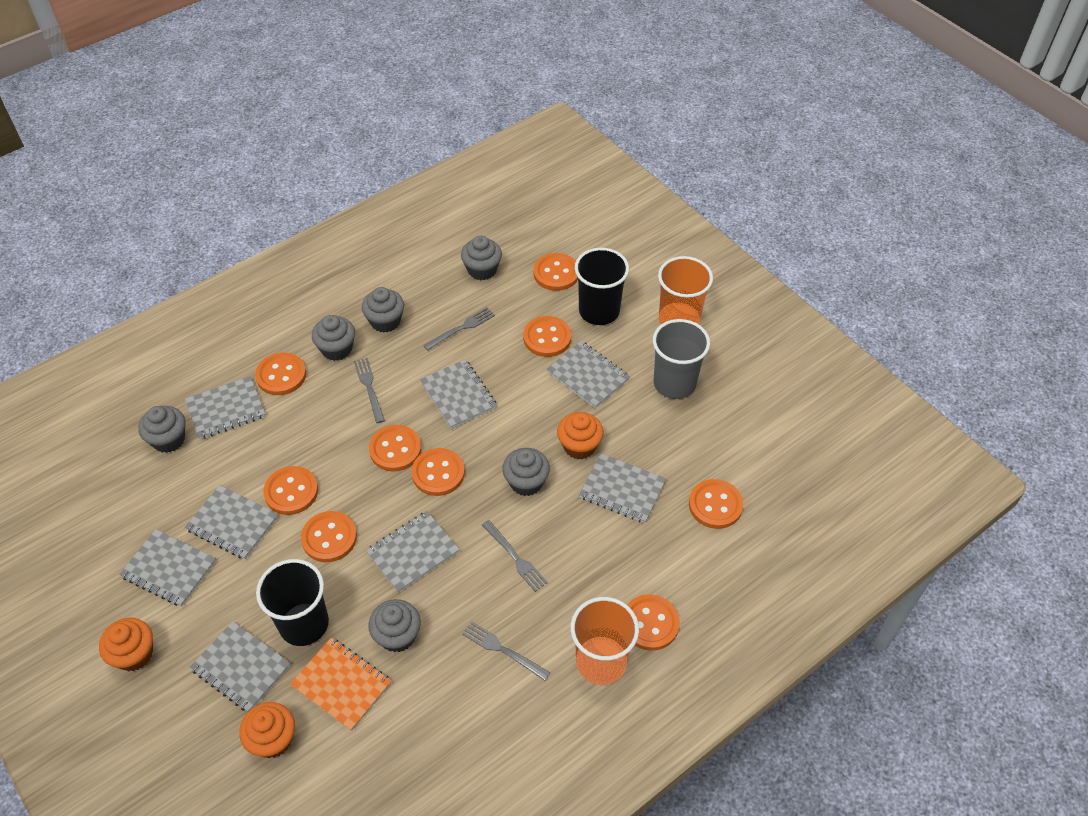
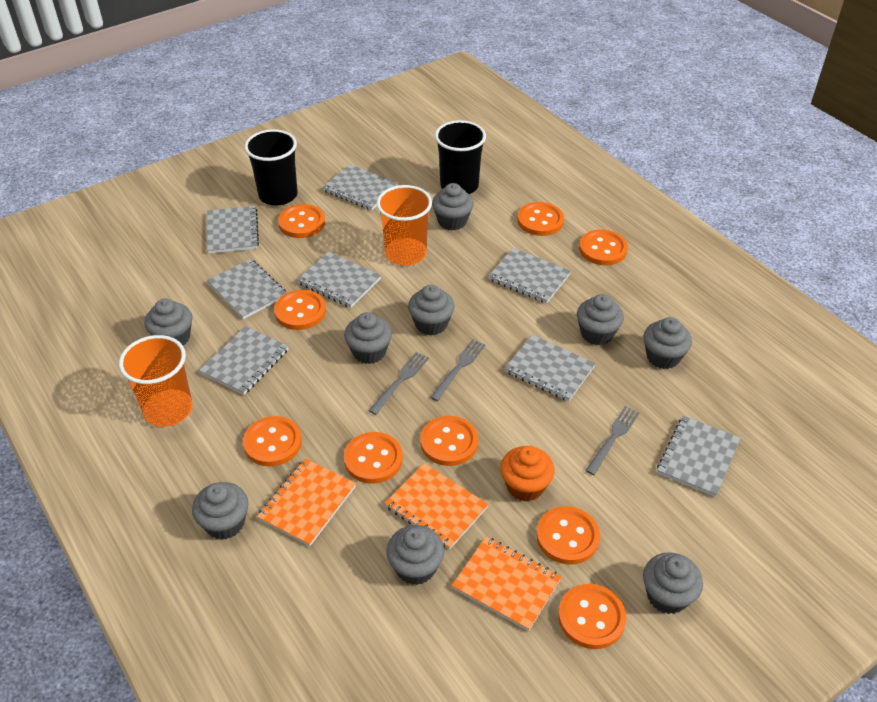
grey cup: 1 -> 0
grey cupcake: 6 -> 9
grey fork: 4 -> 3
orange cupcake: 3 -> 1
orange notebook: 1 -> 3

